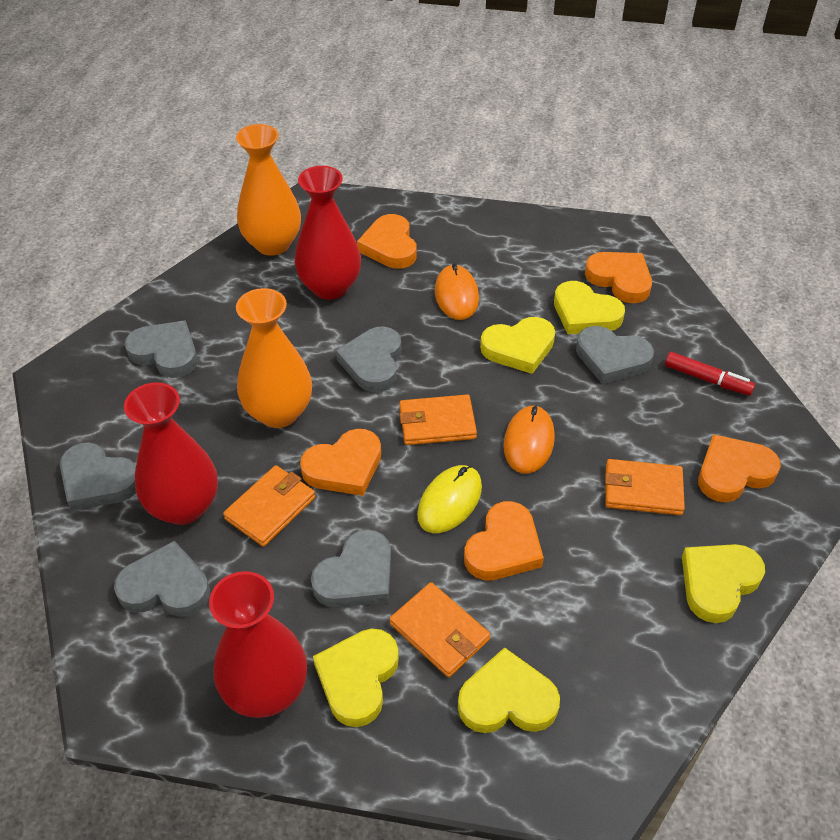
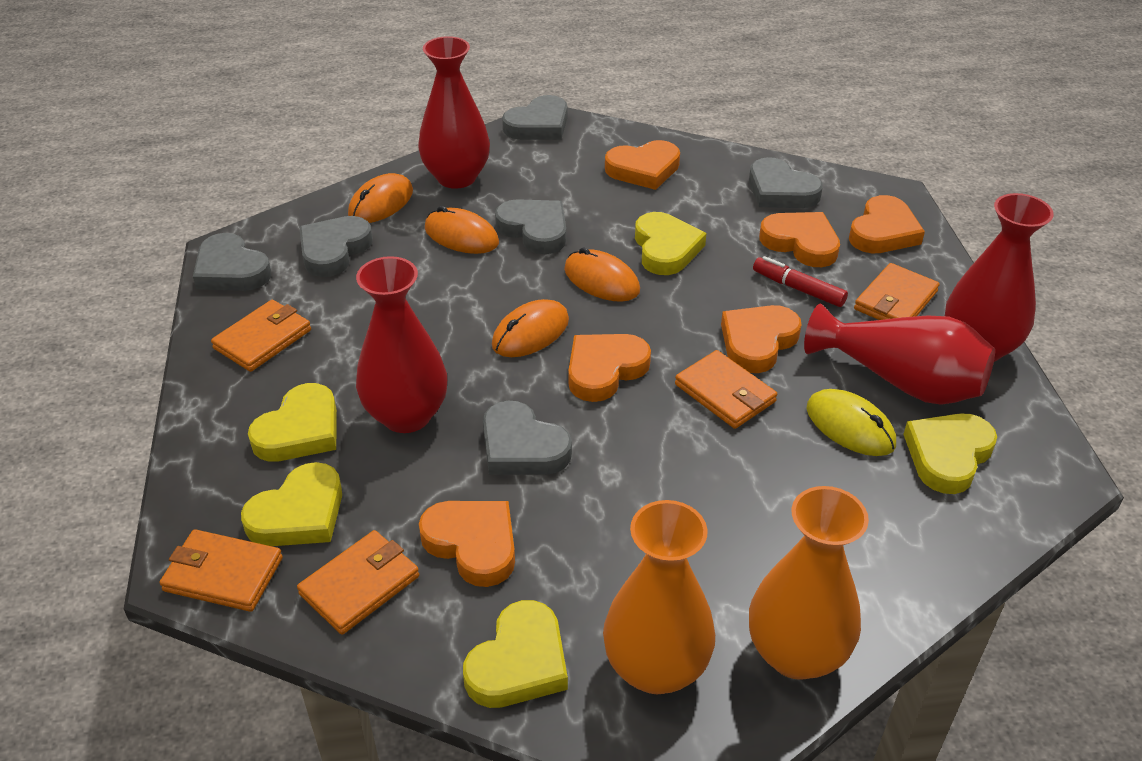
orange heart: 5 -> 6
orange mouse: 2 -> 4
orange wallet: 4 -> 5
red vase: 3 -> 4

